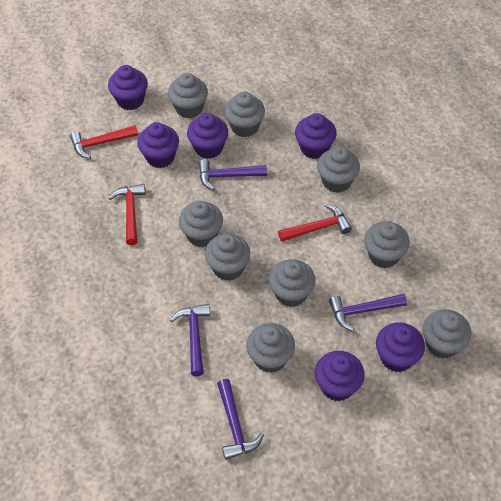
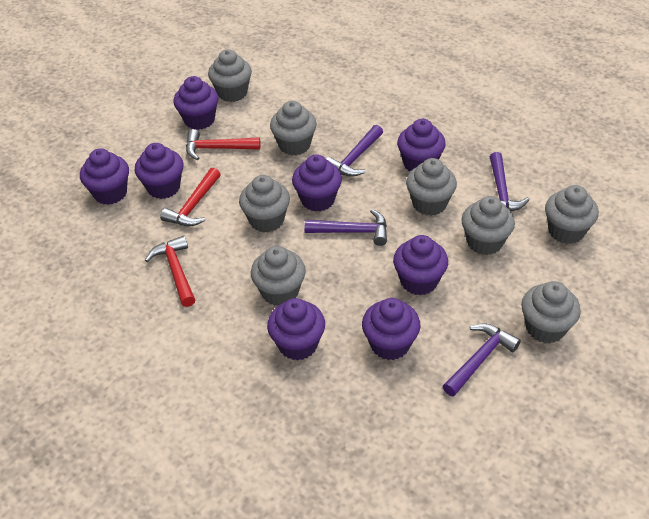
grey cupcake: 9 -> 8
purple cupcake: 6 -> 8

